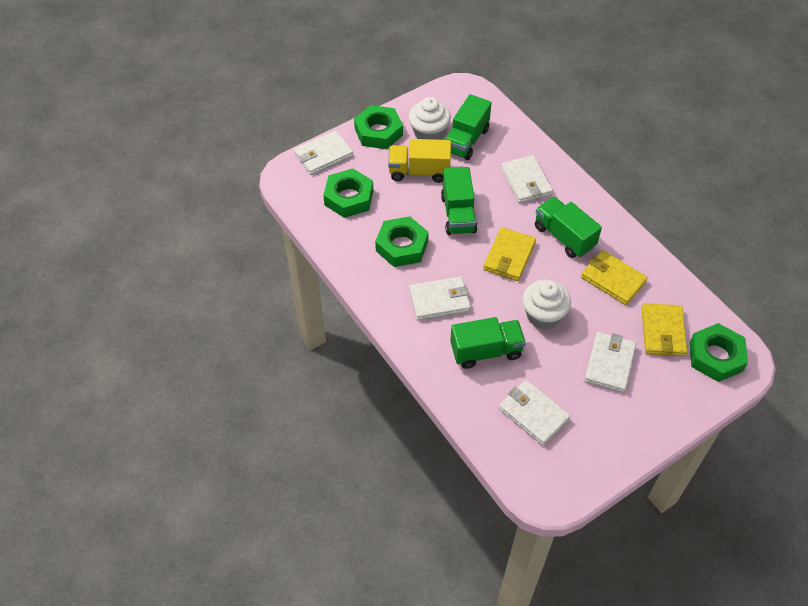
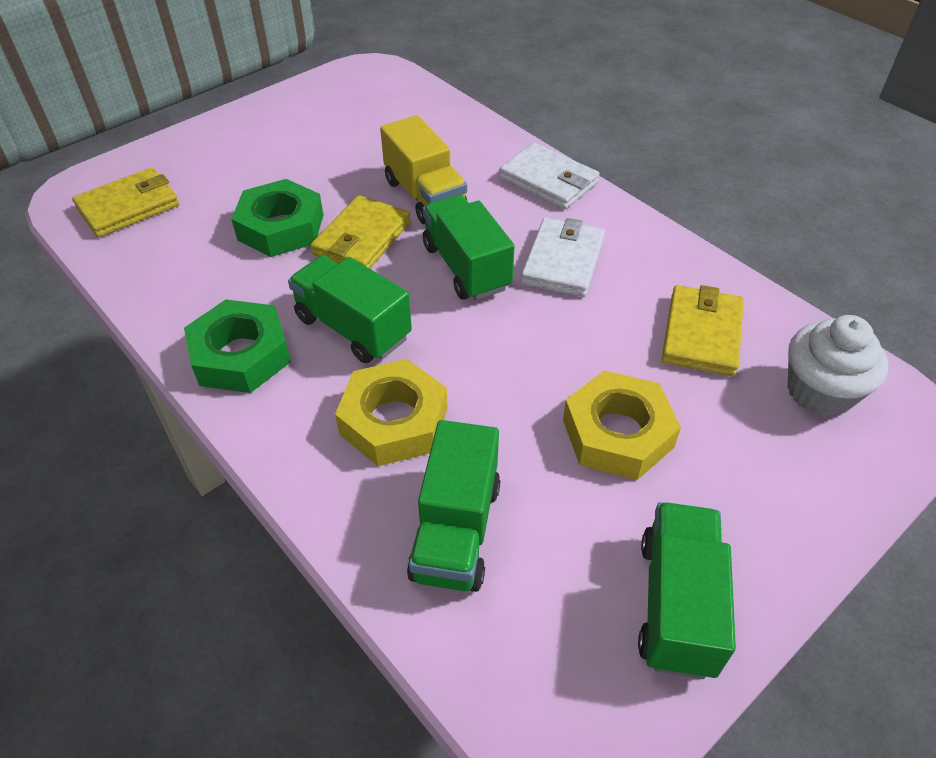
green nut: 4 -> 2
white cupcake: 2 -> 1
white wallet: 5 -> 2
yellow nut: 0 -> 2

